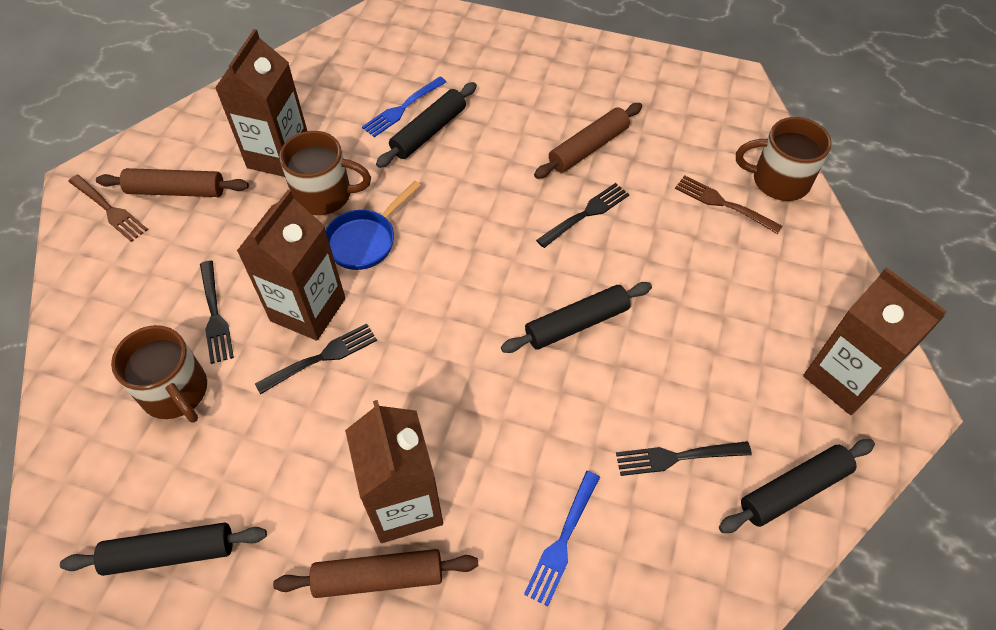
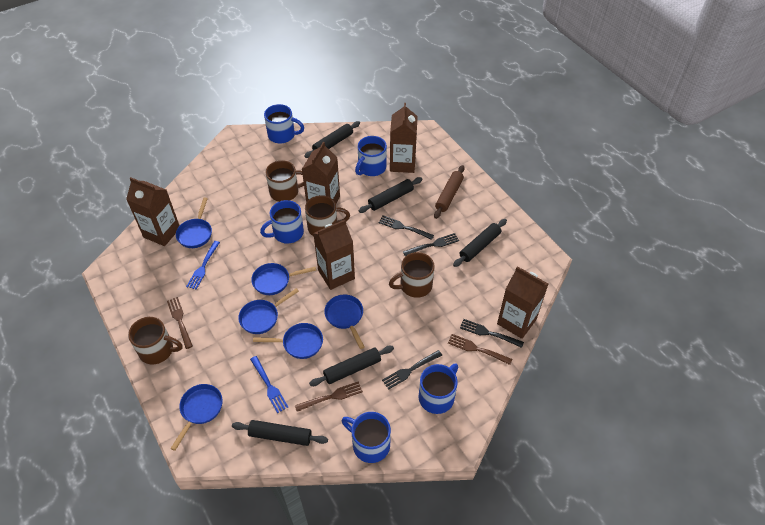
black rolling pin: 4 -> 5
blue mug: 0 -> 5
blue pan: 1 -> 6
brown carton: 4 -> 5
brown fork: 2 -> 3
brown mug: 3 -> 4
brown rolling pin: 3 -> 1

